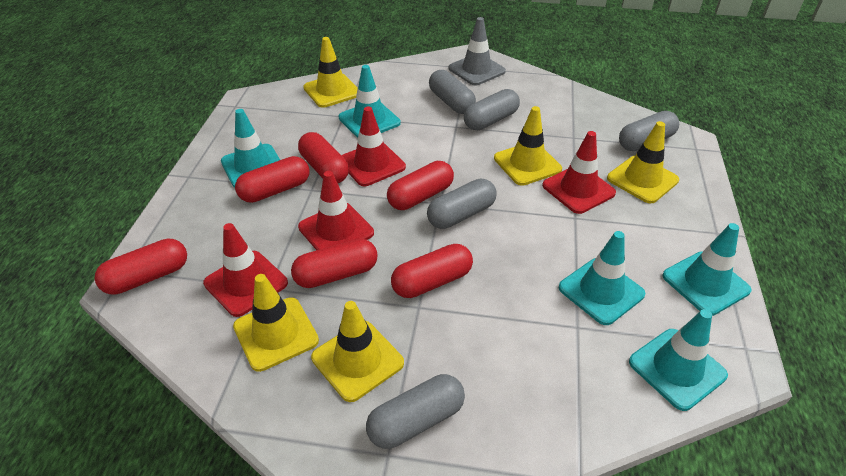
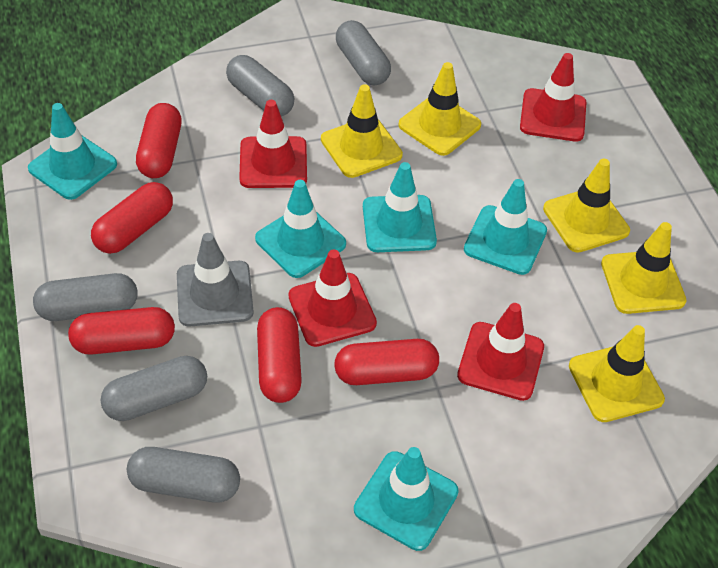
red capsule: 6 -> 5

